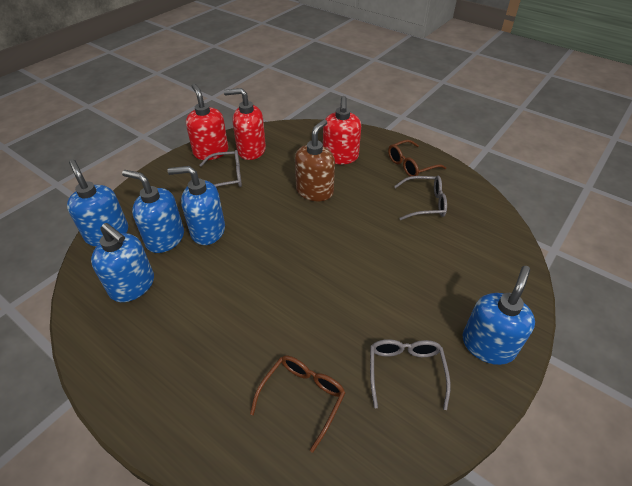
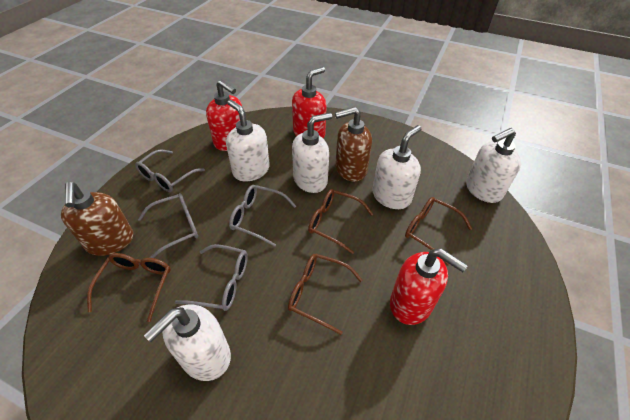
blue soap dispenser: 5 -> 0
brown glasses: 2 -> 4
brown soap dispenser: 1 -> 2
grey glasses: 3 -> 4
white soap dispenser: 0 -> 5

